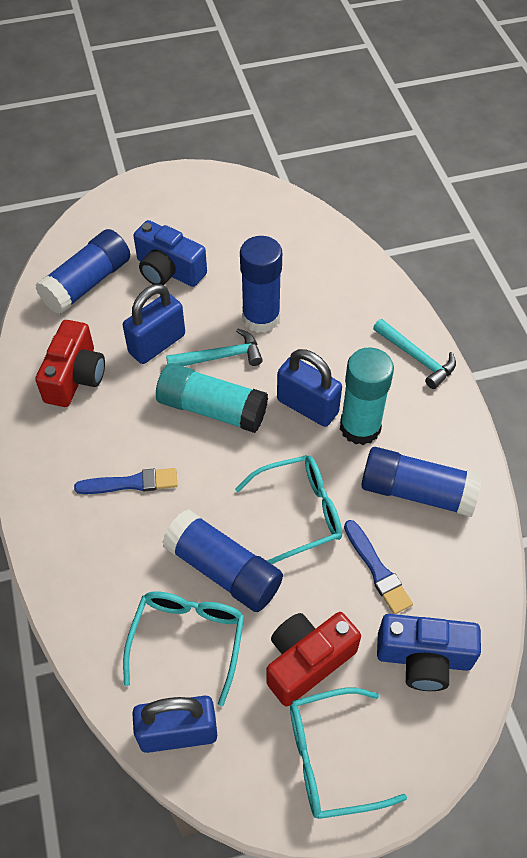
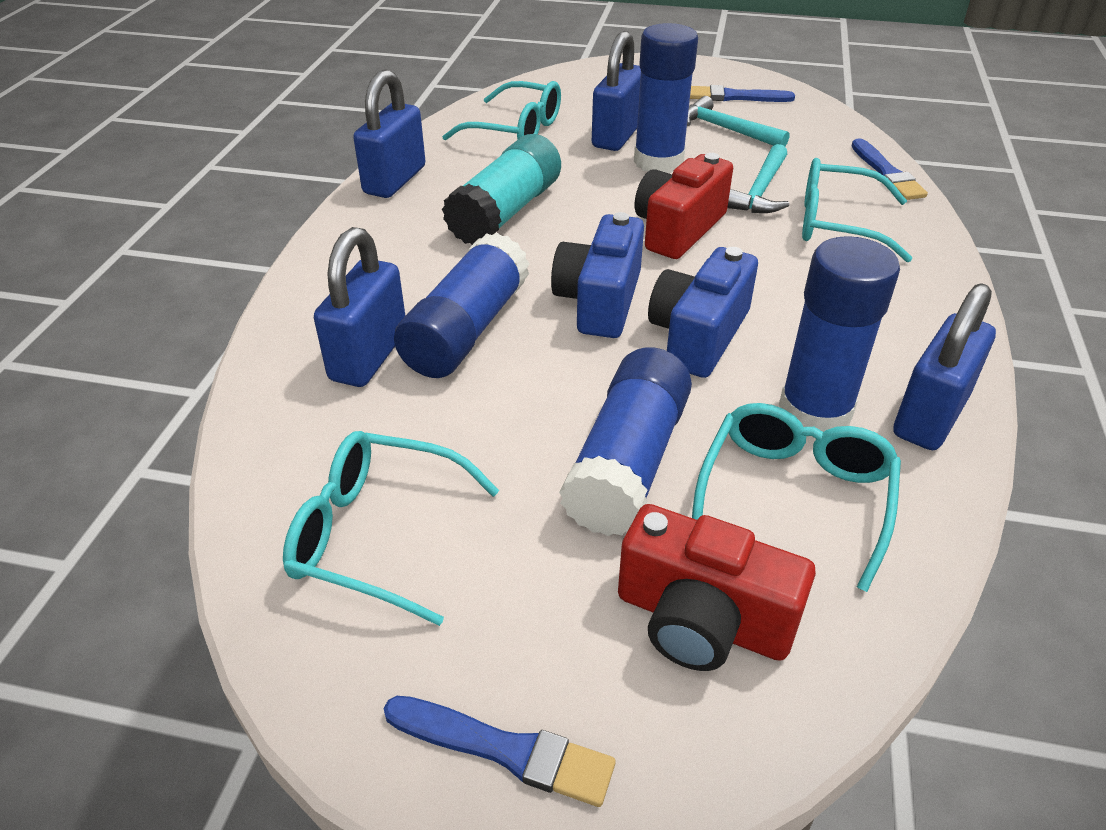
blue brush: 2 -> 3
blue padlock: 3 -> 4
turquoise glasses: 3 -> 4
turquoise glue stick: 2 -> 1

